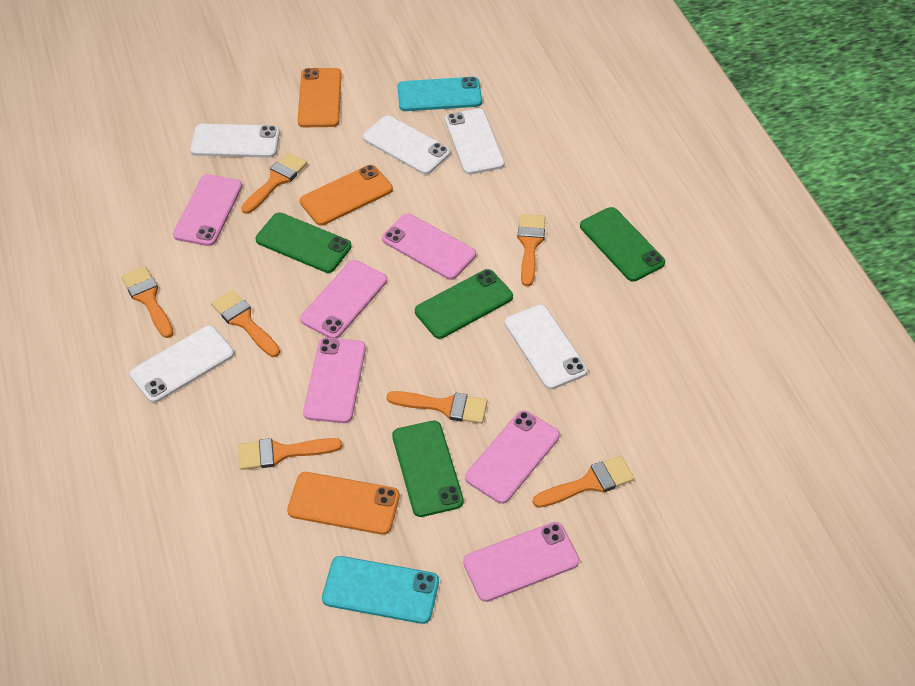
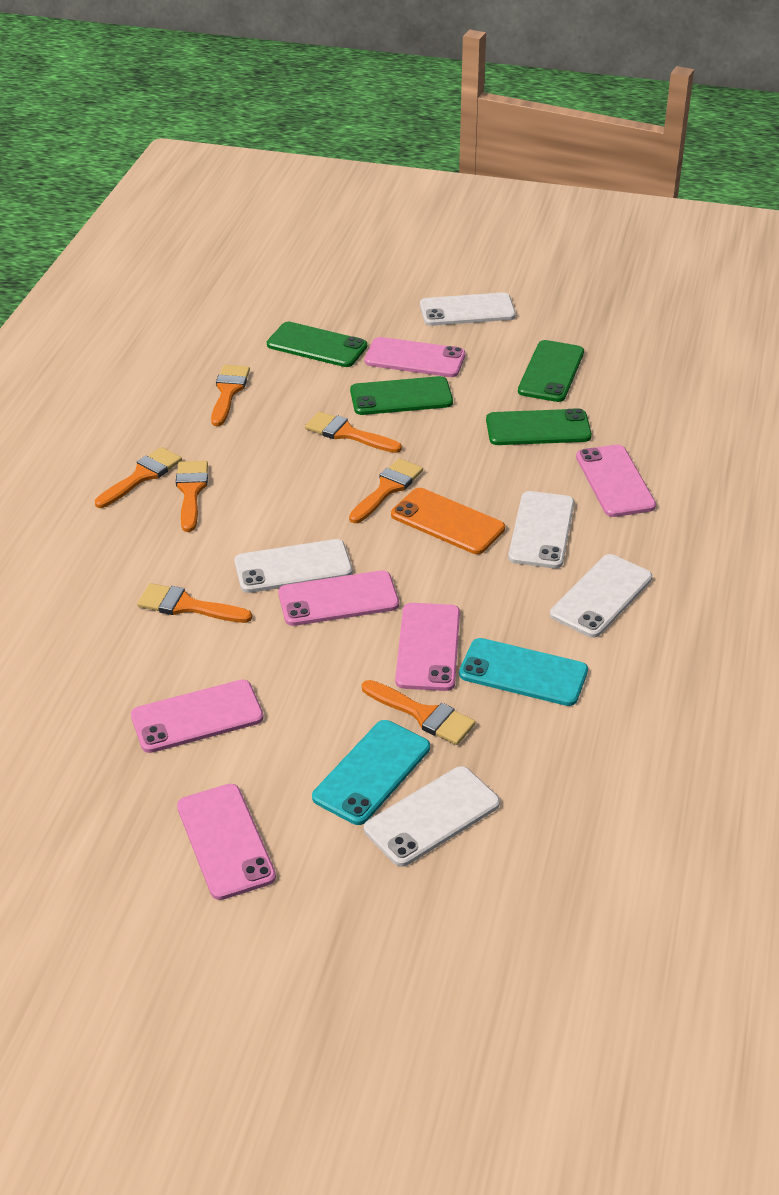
orange phone: 3 -> 1

